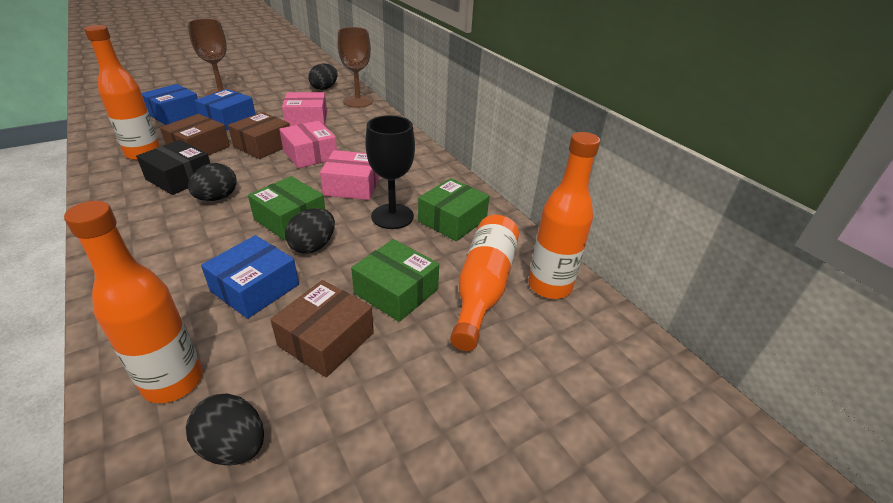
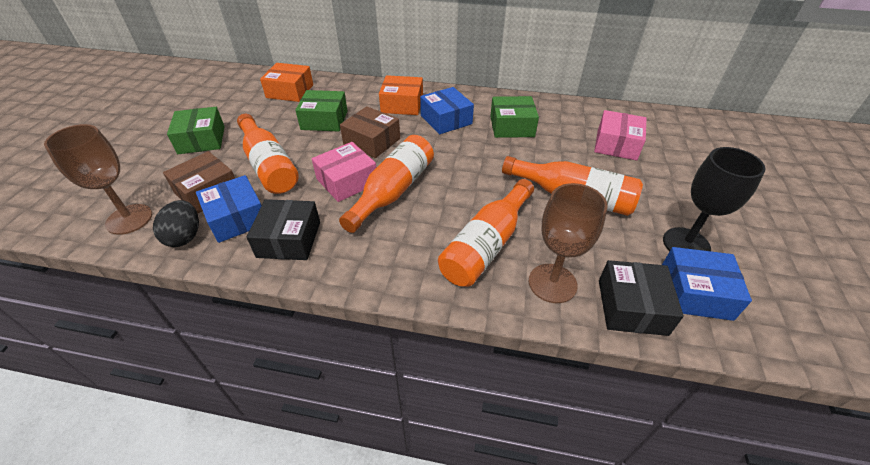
black box: 1 -> 2
black egg: 4 -> 1
brown box: 3 -> 2
orange box: 0 -> 2
pink box: 3 -> 2

